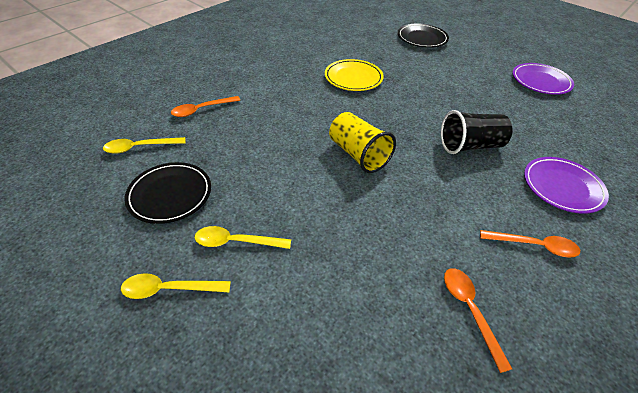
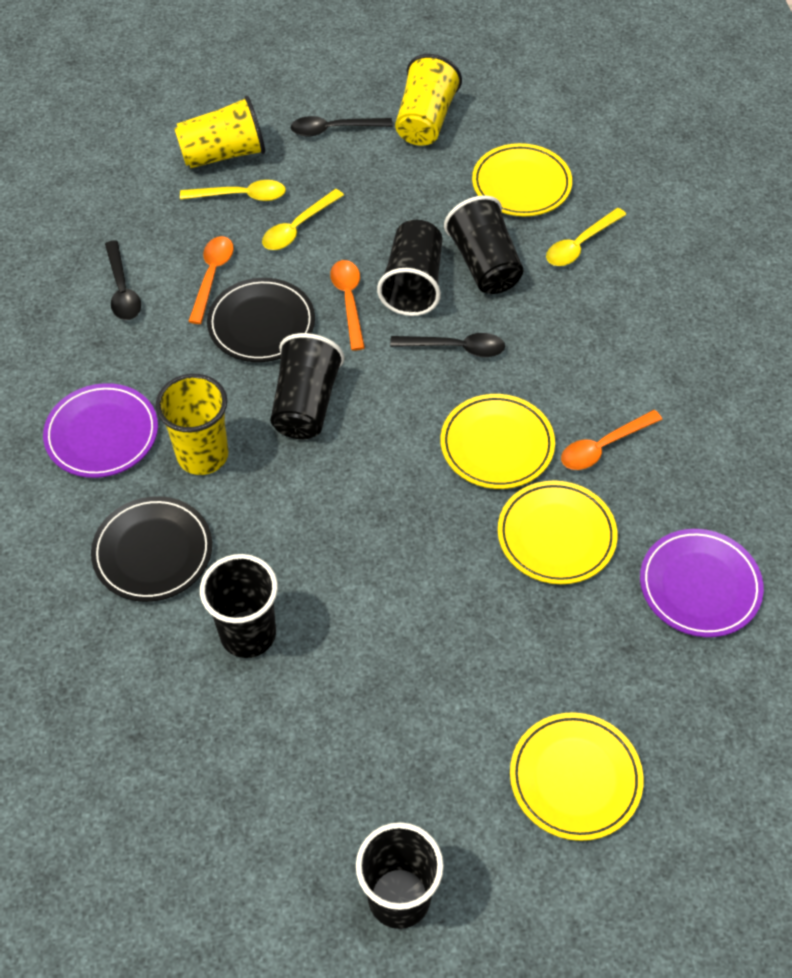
black cup: 1 -> 5
black spoon: 0 -> 3
yellow cup: 1 -> 3
yellow plate: 1 -> 4

